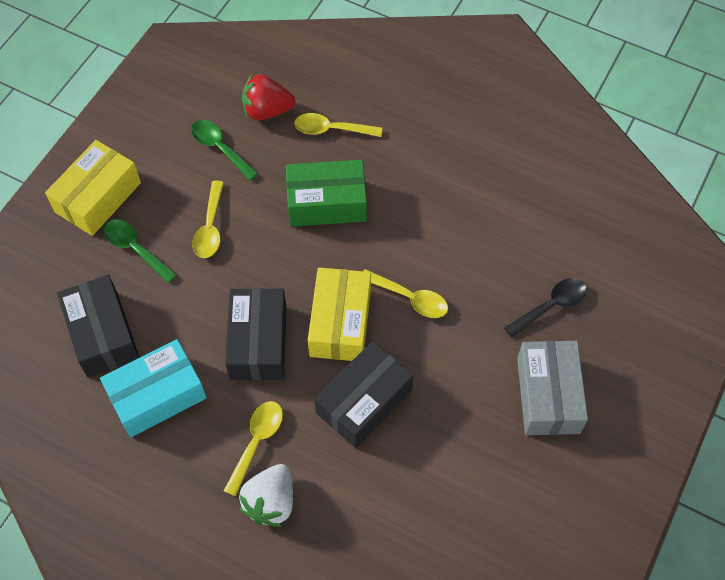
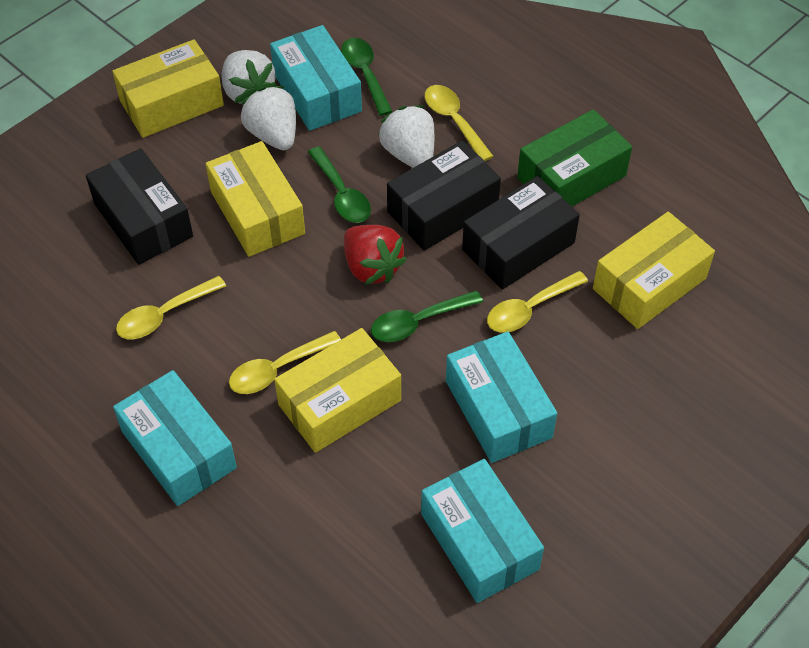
black spoon: 1 -> 0
green spoon: 2 -> 3
grey box: 1 -> 0
turquoise box: 1 -> 4
white strawberry: 1 -> 3
yellow box: 2 -> 4

